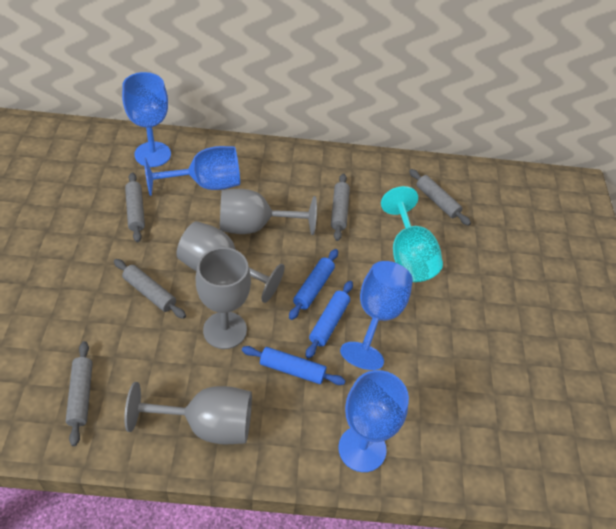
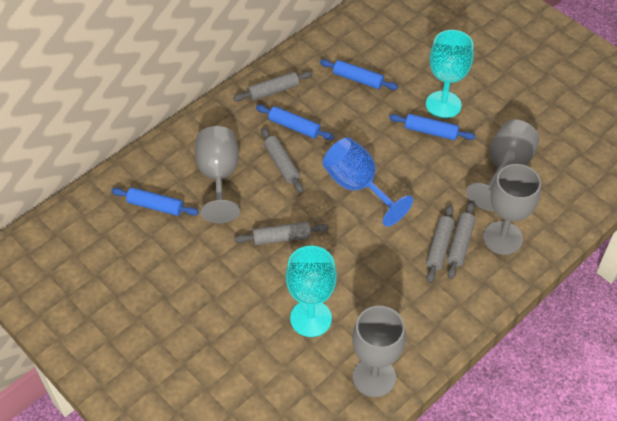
blue goblet: 4 -> 1
blue rolling pin: 3 -> 4
turquoise goblet: 1 -> 2

